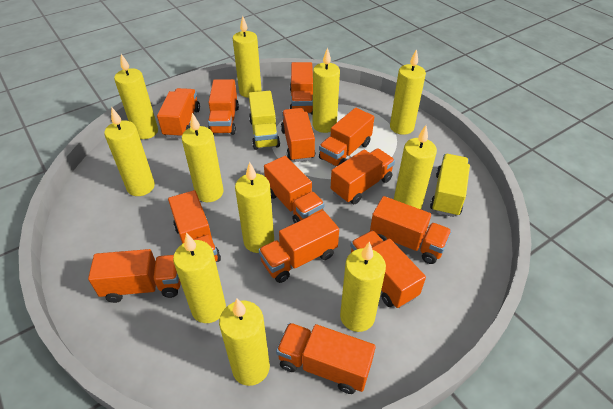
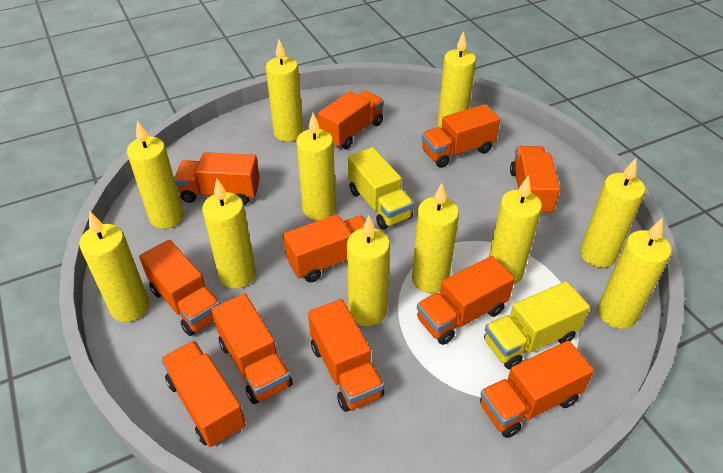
orange truck: 13 -> 11

